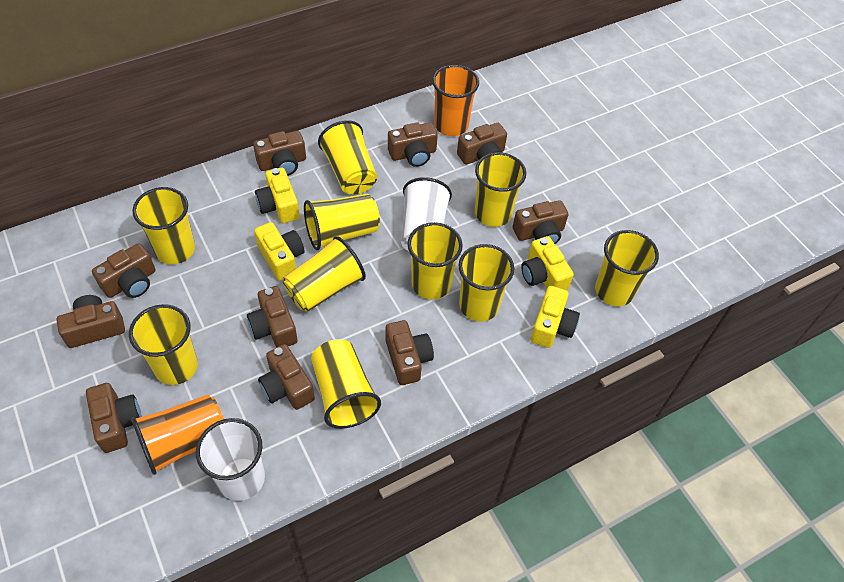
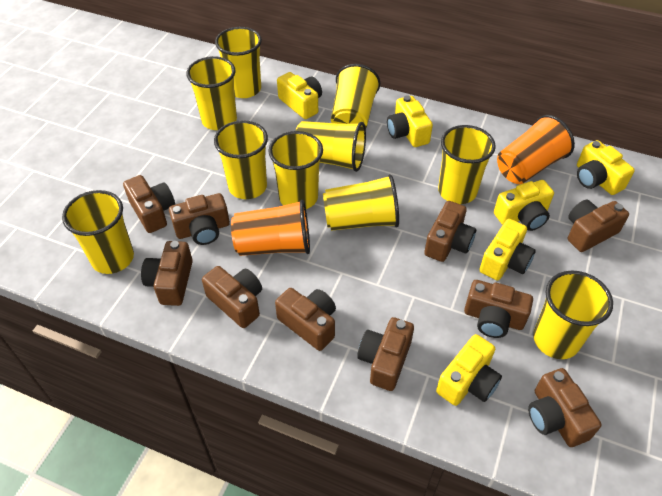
white cup: 2 -> 0
yellow camera: 4 -> 6

